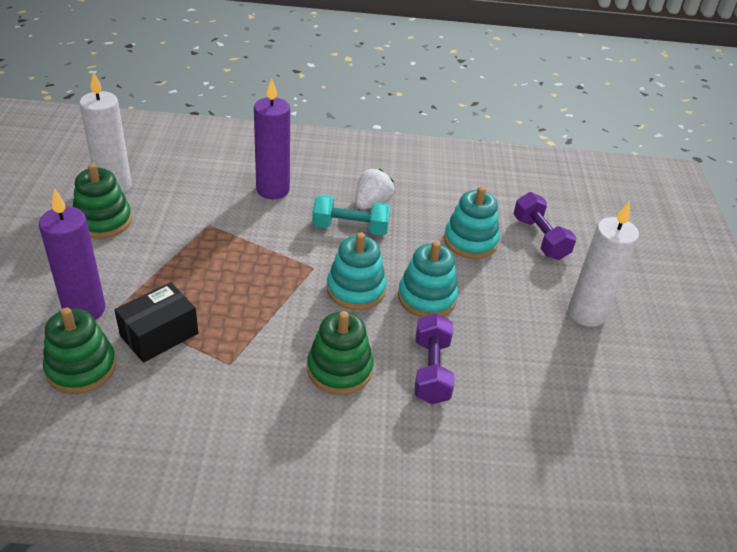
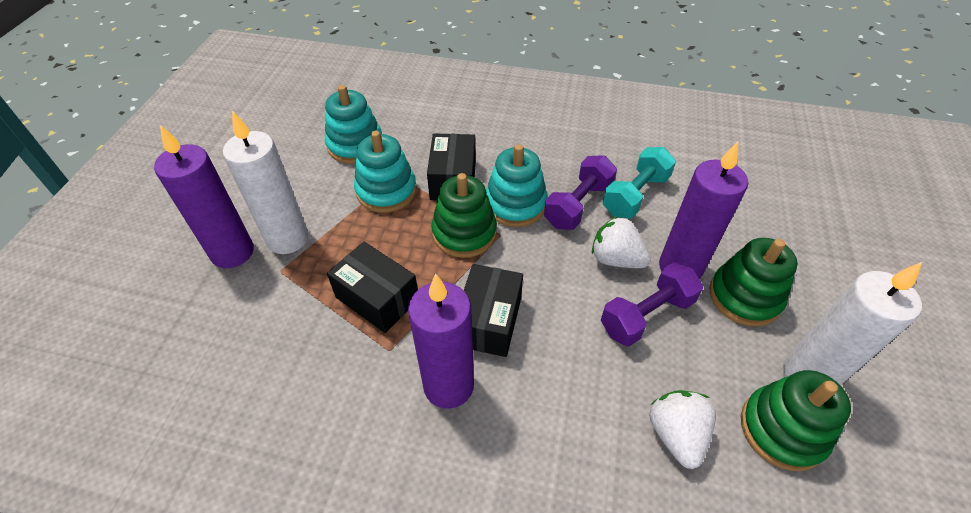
black box: 1 -> 3
purple candle: 2 -> 3
white strawberry: 1 -> 2

